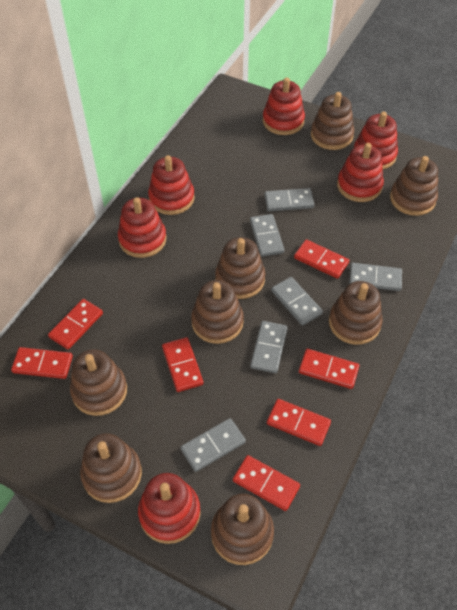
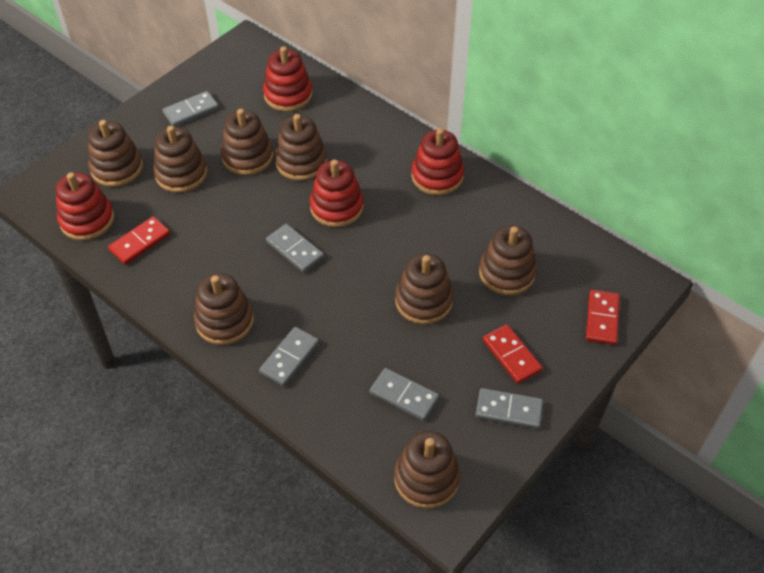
grey domino: 6 -> 5
red domino: 7 -> 3
red stacking toy: 6 -> 4

